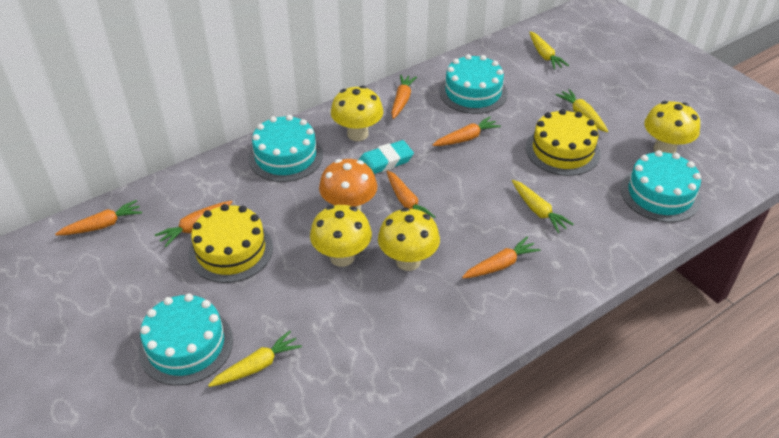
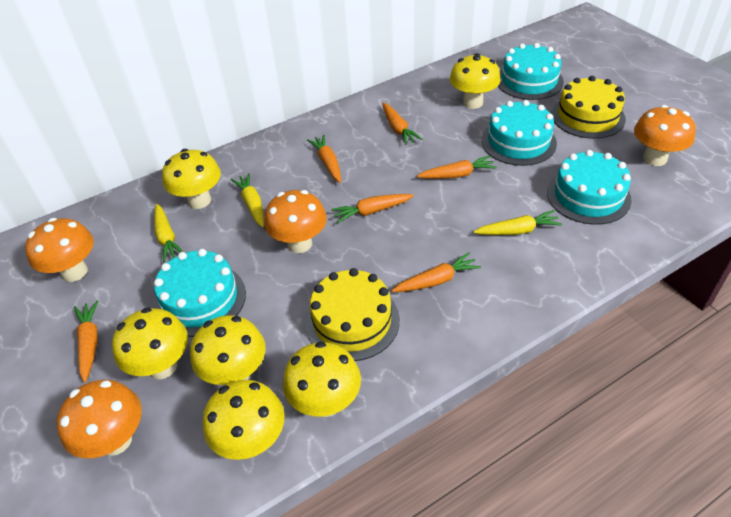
orange mushroom: 1 -> 4
turquoise eraser: 1 -> 0
yellow carrot: 4 -> 3
yellow mushroom: 4 -> 6

